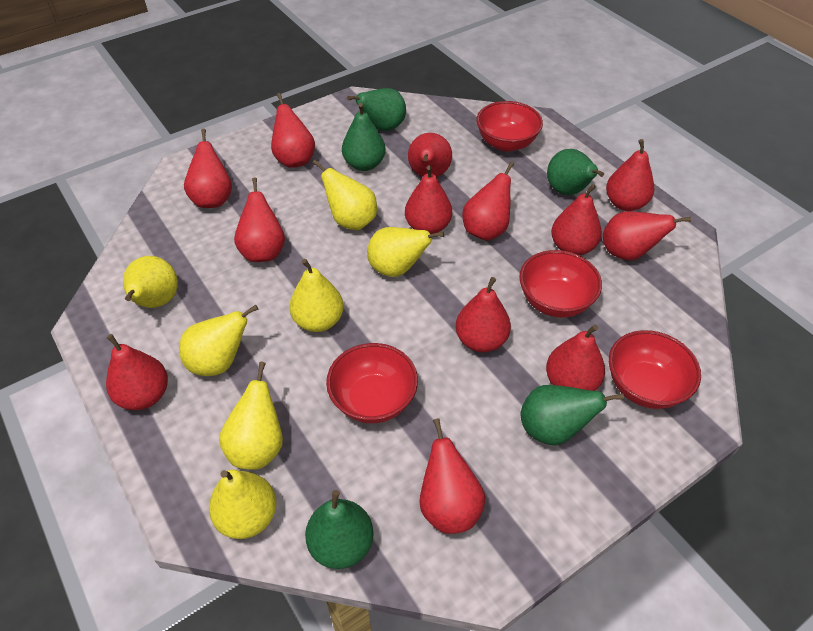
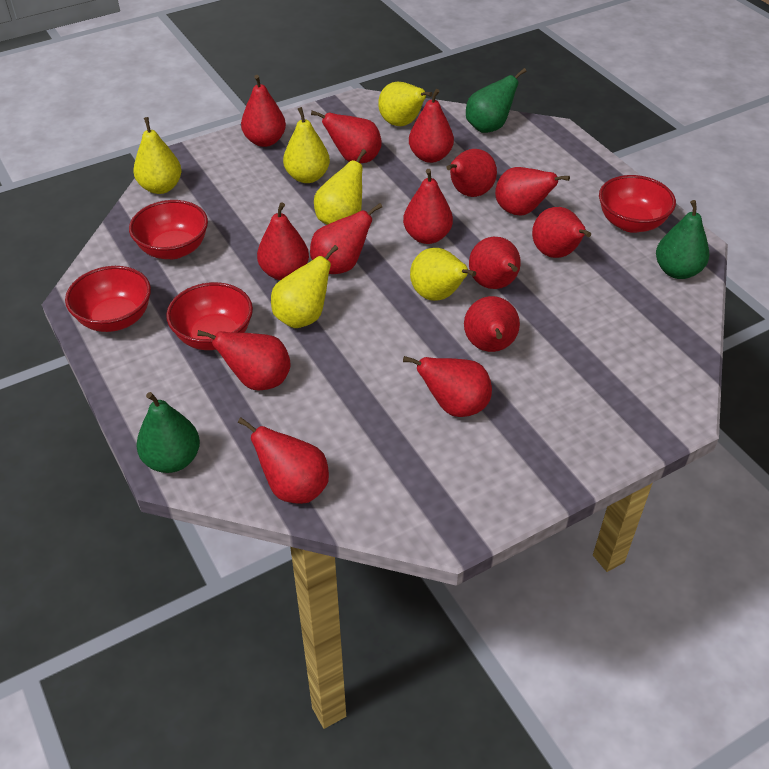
green pear: 5 -> 3
red pear: 13 -> 14
yellow pear: 7 -> 6

